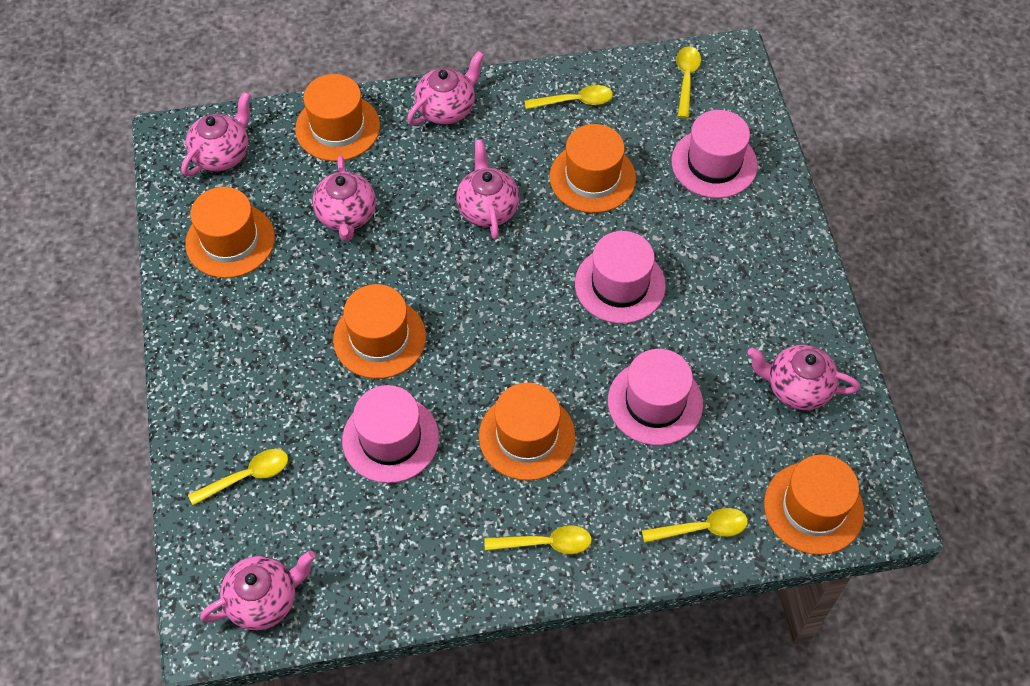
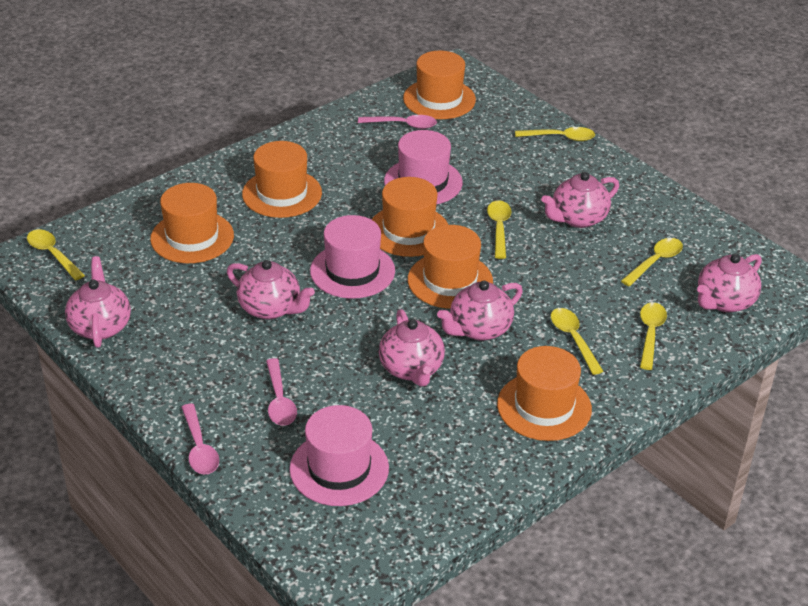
pink hat: 4 -> 3
pink spoon: 0 -> 3
yellow spoon: 5 -> 6

